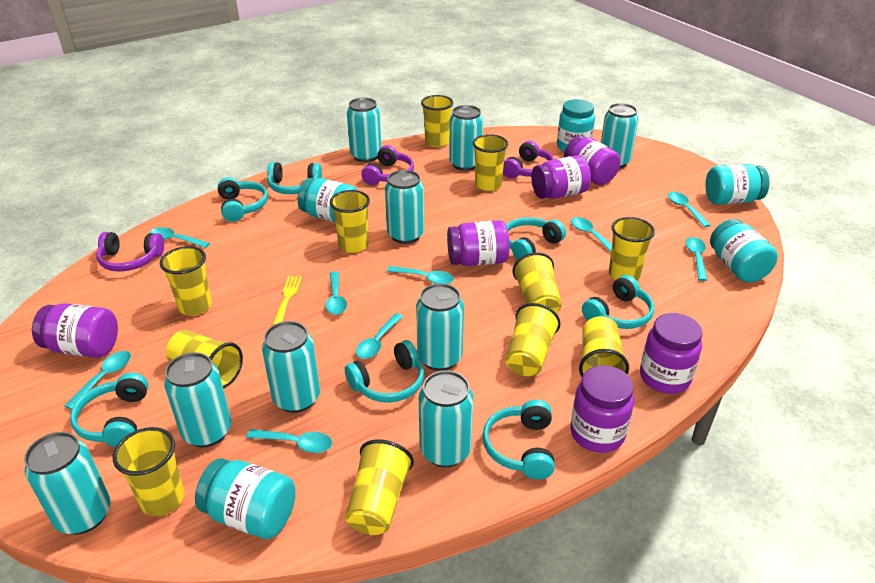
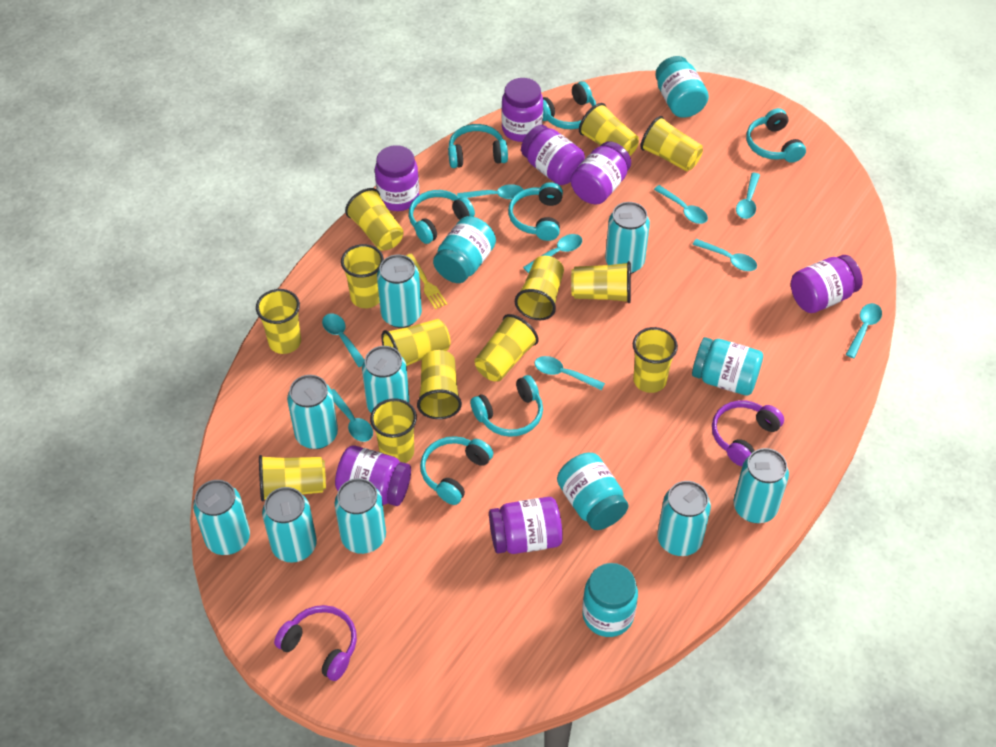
purple headphones: 3 -> 2
purple jar: 6 -> 7
yellow cup: 11 -> 13

